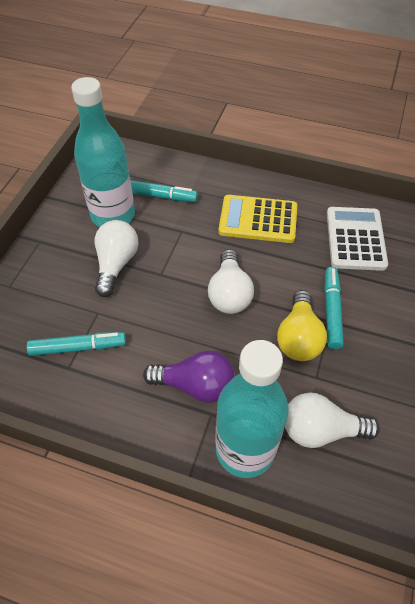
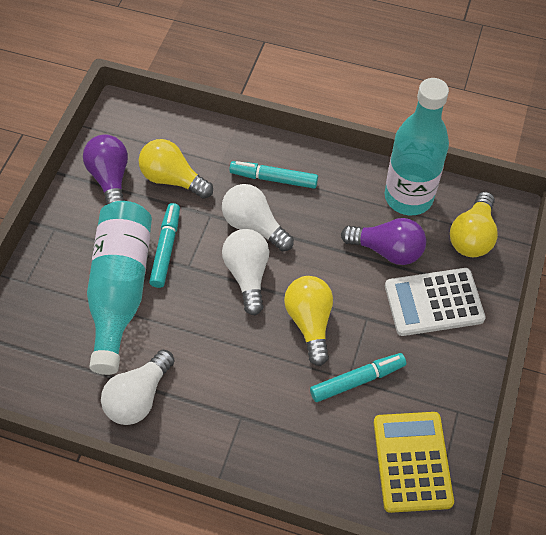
purple light bulb: 1 -> 2
yellow light bulb: 1 -> 3

